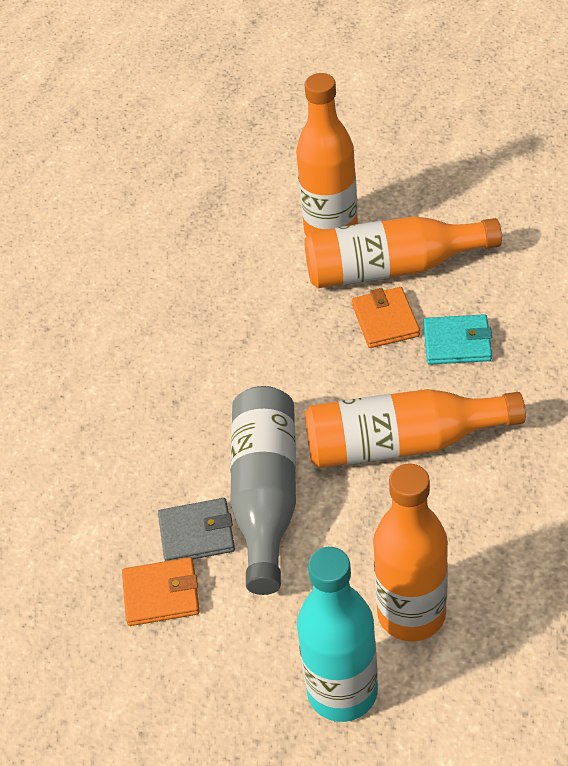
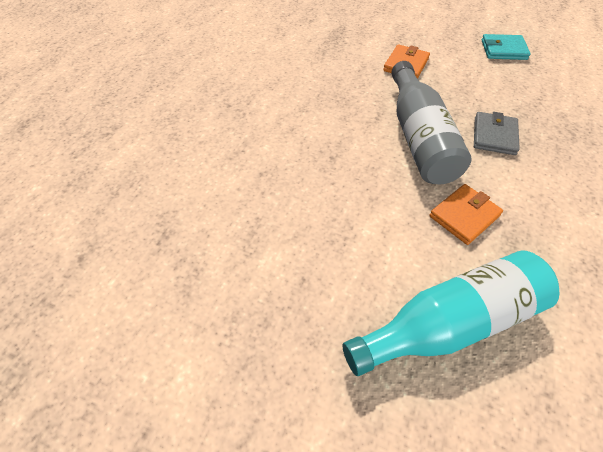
orange bottle: 4 -> 0

